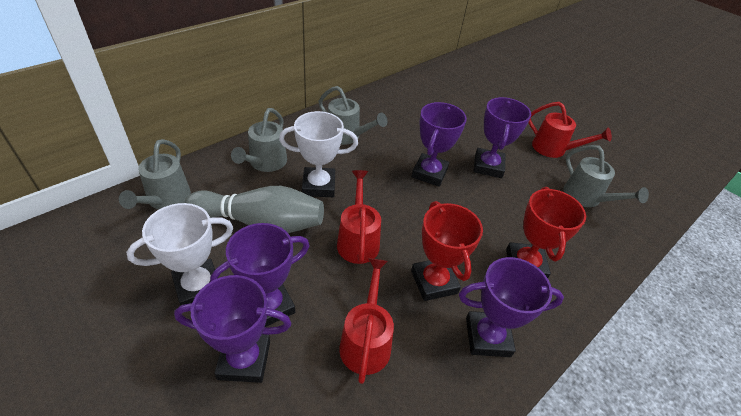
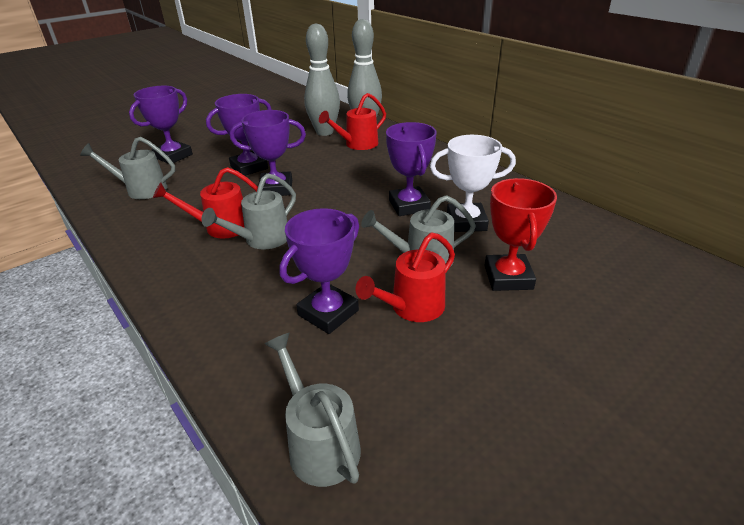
grey bowling pin: 1 -> 2
red trophy: 2 -> 1
white trophy: 2 -> 1

